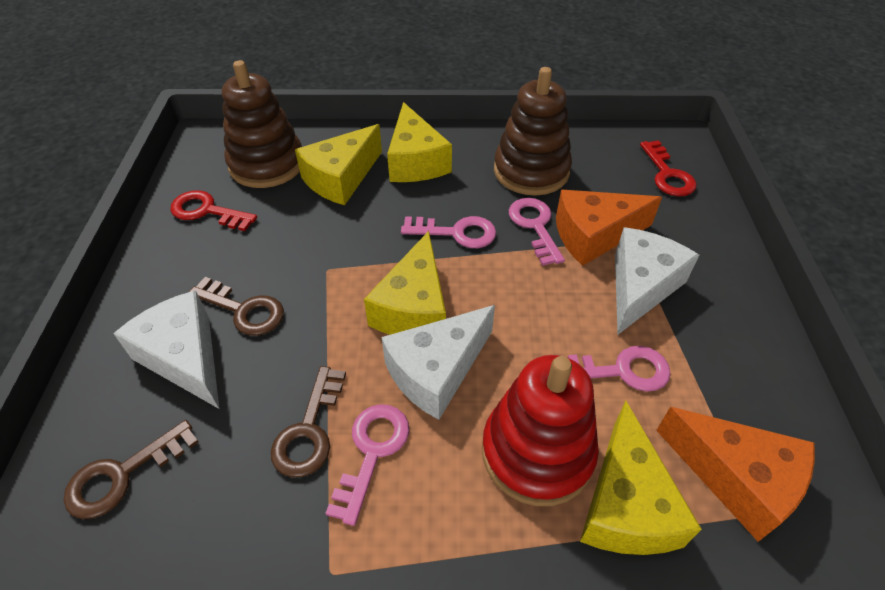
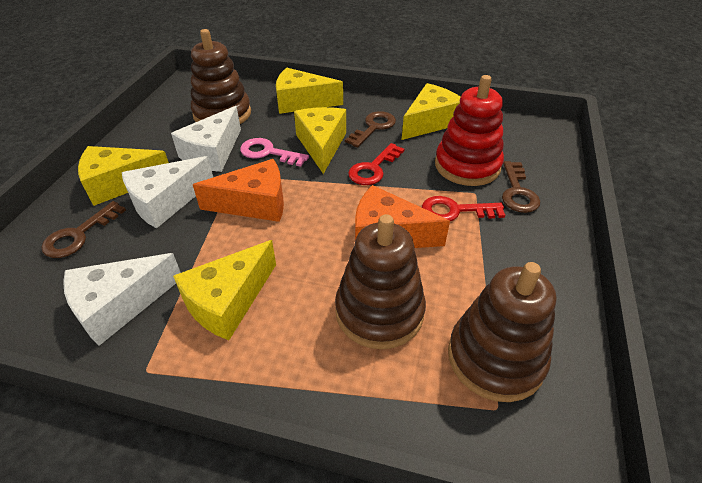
brown stacking toy: 2 -> 3
pink key: 4 -> 1
yellow cheese: 4 -> 5

